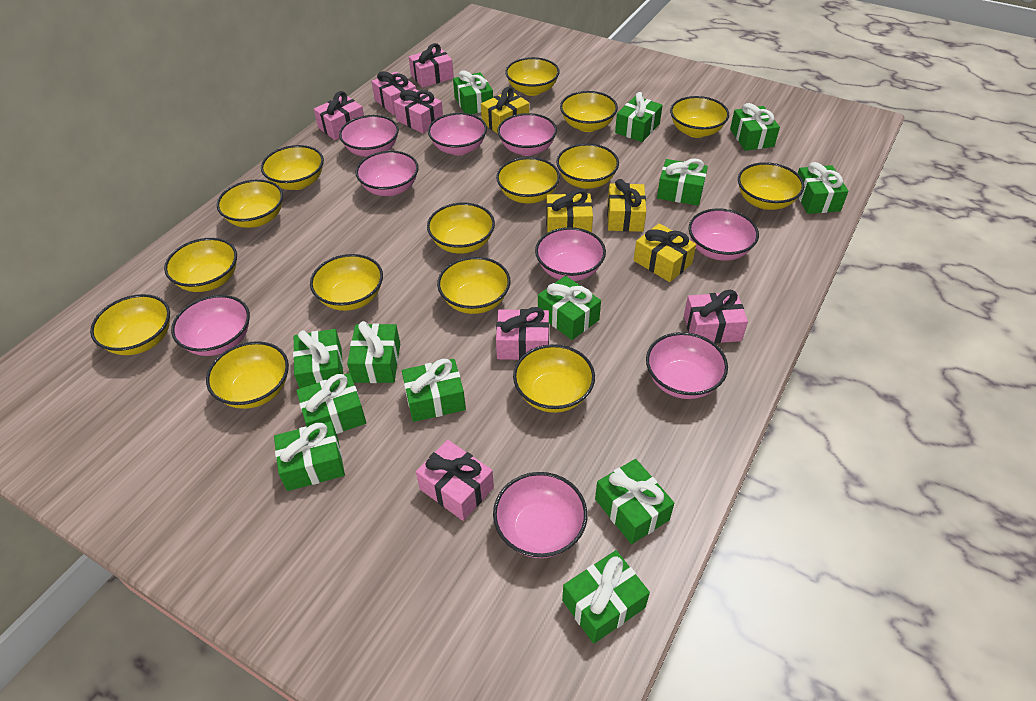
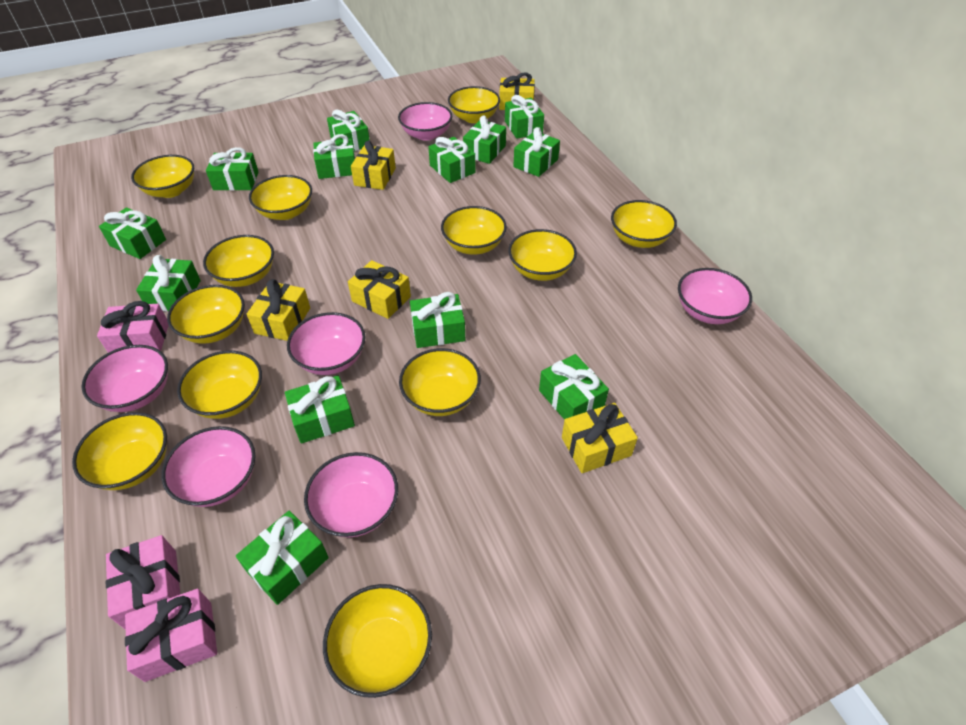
pink bowl: 9 -> 6
pink gift: 7 -> 3
yellow bowl: 15 -> 12
yellow gift: 4 -> 5

